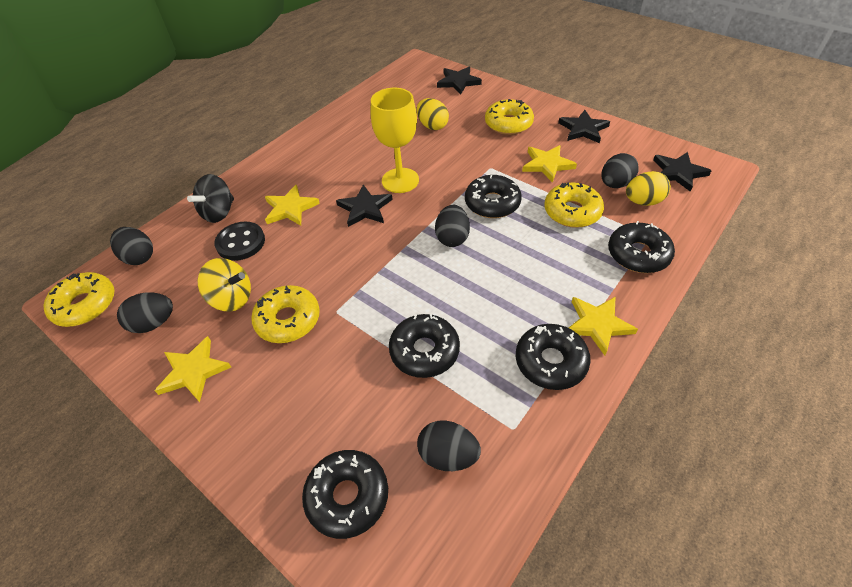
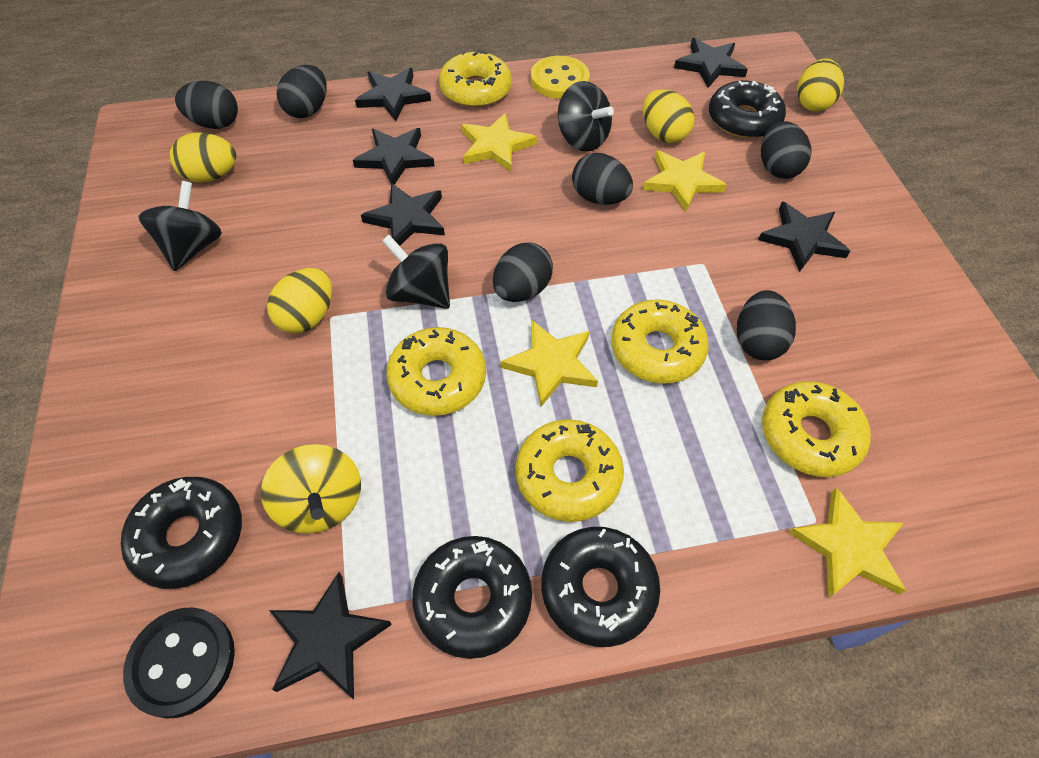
black donut: 5 -> 4
black egg: 5 -> 6
black spinning top: 1 -> 3
black star: 4 -> 6
yellow button: 0 -> 1
yellow donut: 4 -> 5
yellow egg: 2 -> 4
yellow goblet: 1 -> 0

